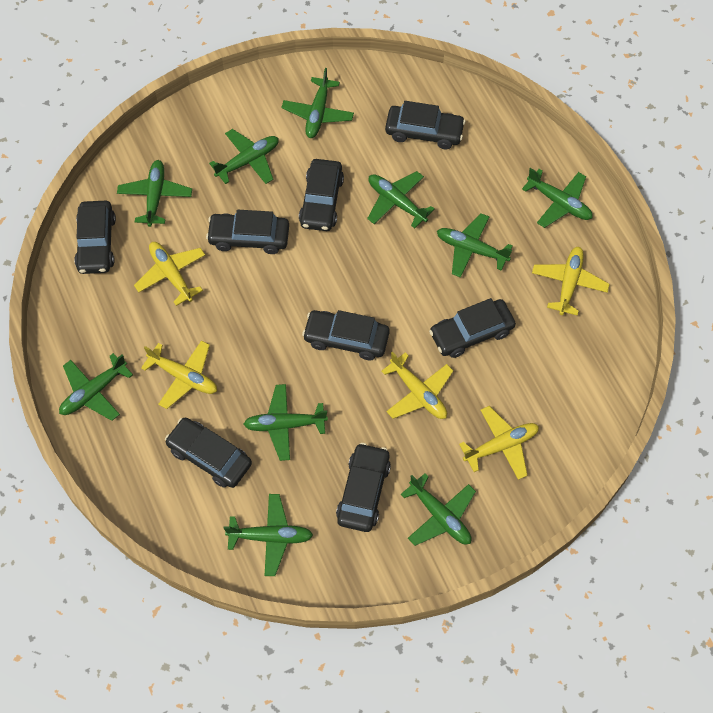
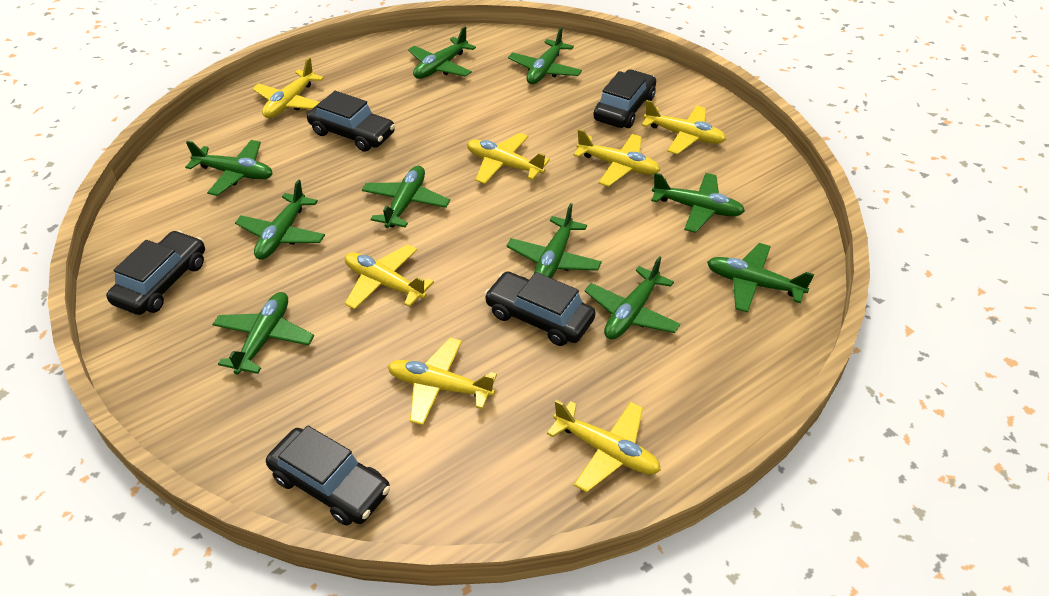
black car: 8 -> 5
yellow plane: 5 -> 7

